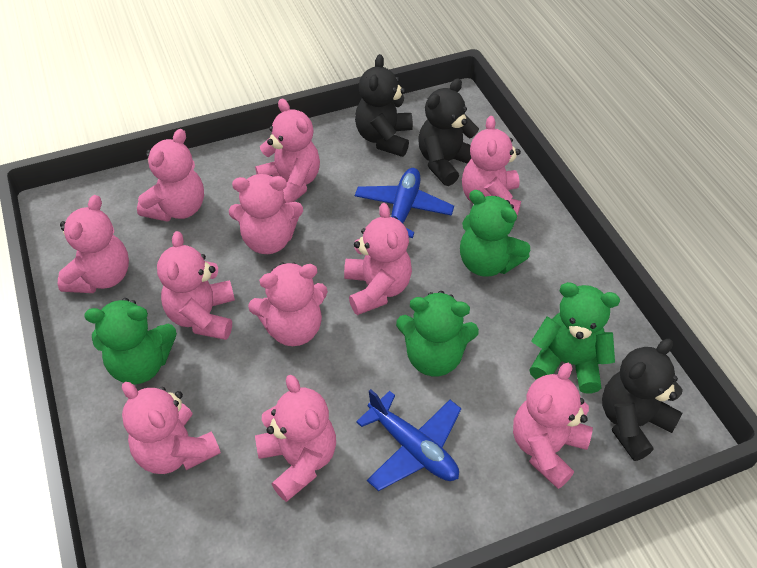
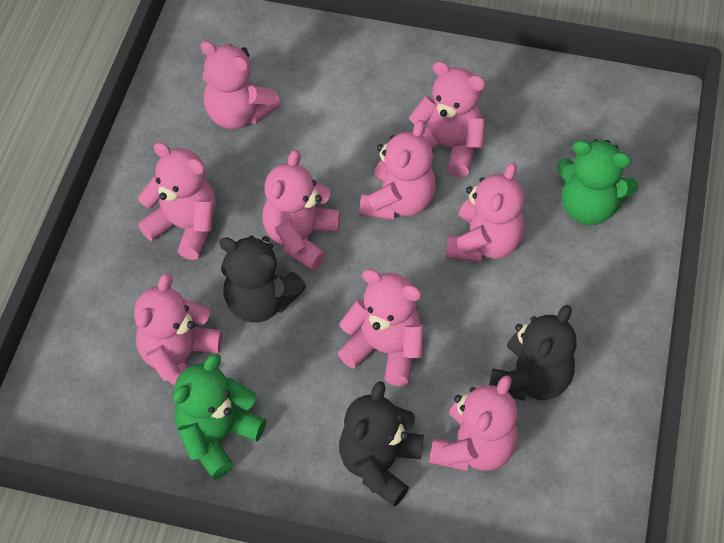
blue plane: 2 -> 0
green teddy bear: 4 -> 2
pink teddy bear: 11 -> 9

